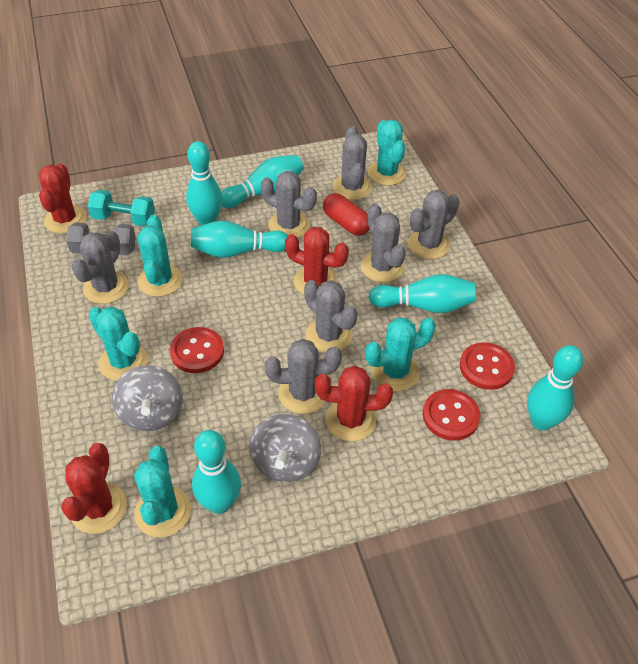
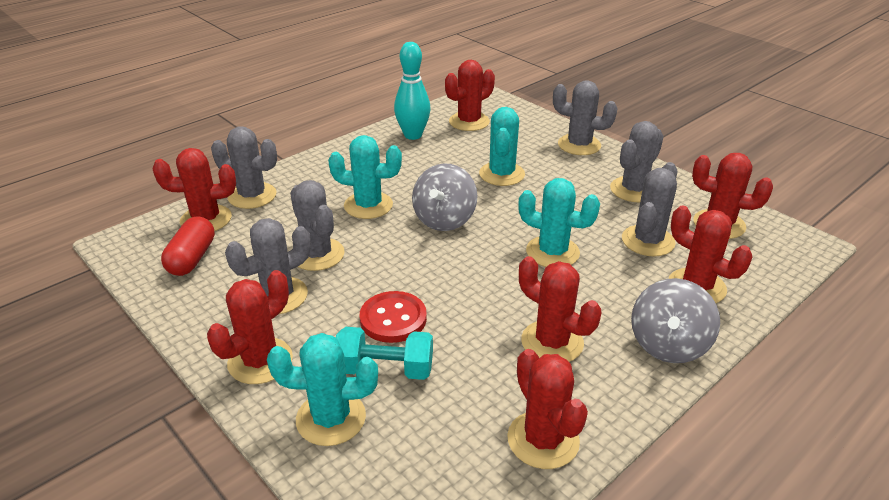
grey cactus: 7 -> 6
grey dumbbell: 1 -> 0
red button: 3 -> 1
red cactus: 4 -> 7
turquoise bowling pin: 6 -> 1
turquoise cactus: 5 -> 4

